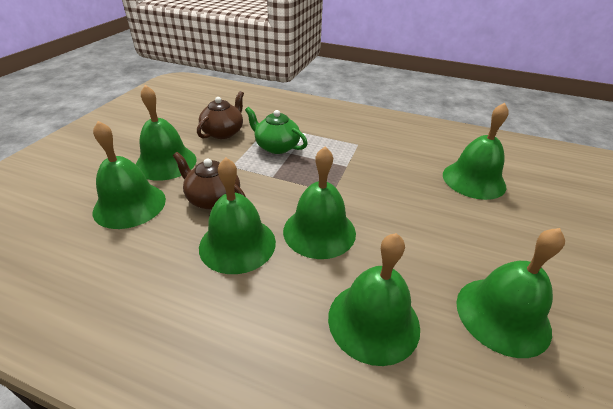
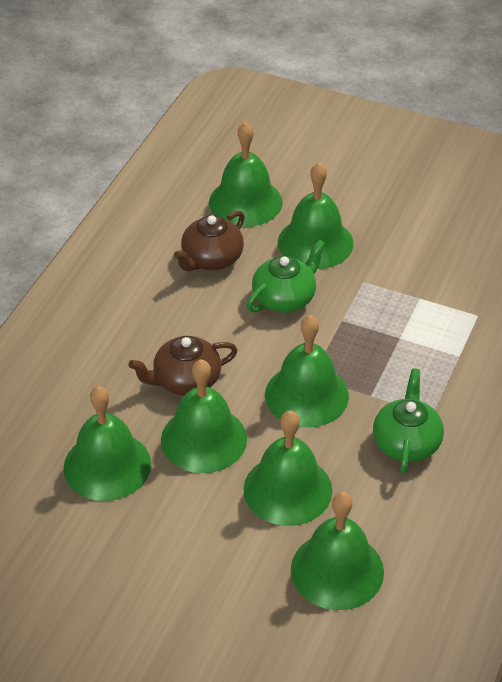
green teapot: 1 -> 2

